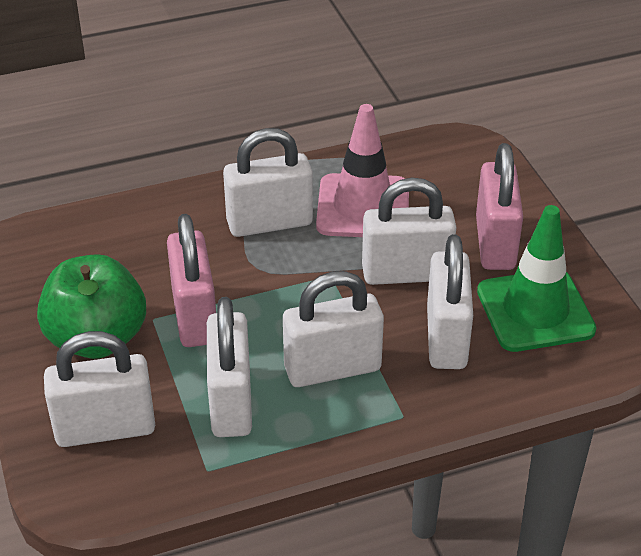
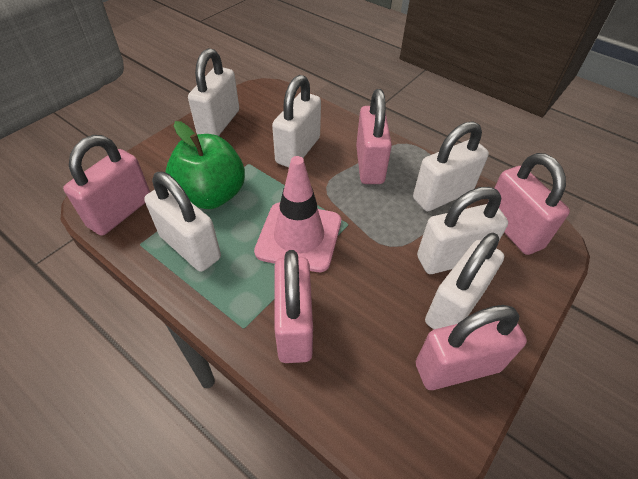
green traffic cone: 1 -> 0
pink padlock: 2 -> 5

